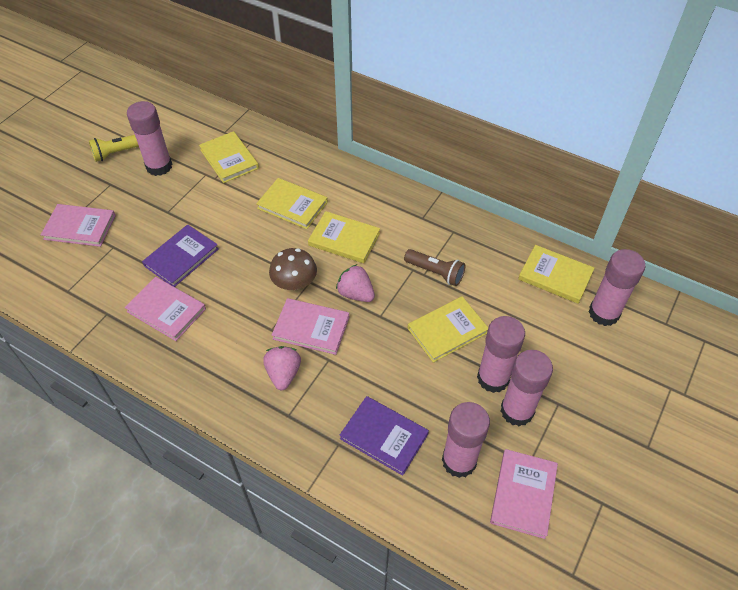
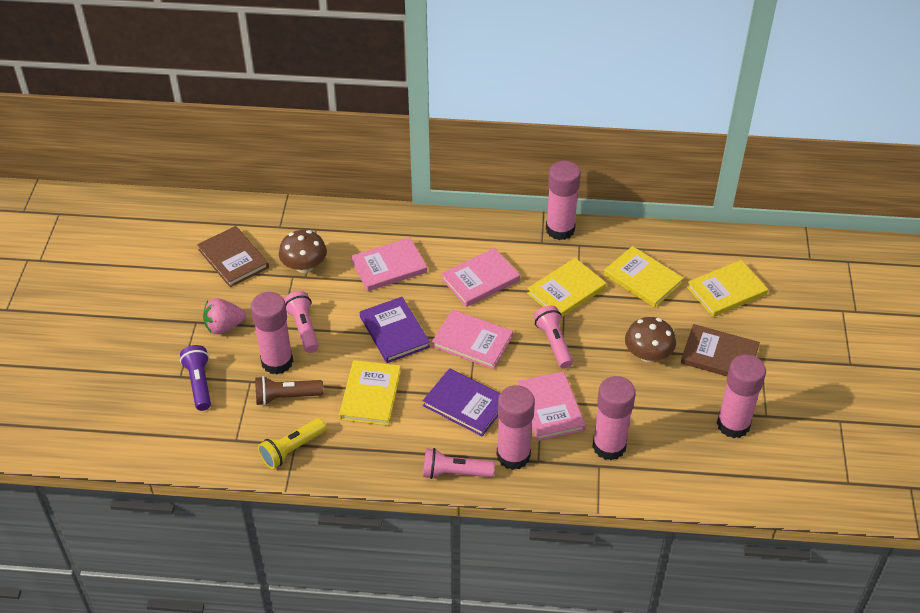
brown book: 0 -> 2
brown mushroom: 1 -> 2
pink flashlight: 0 -> 3
pink strawberry: 2 -> 1
purple flashlight: 0 -> 1
yellow book: 5 -> 4

